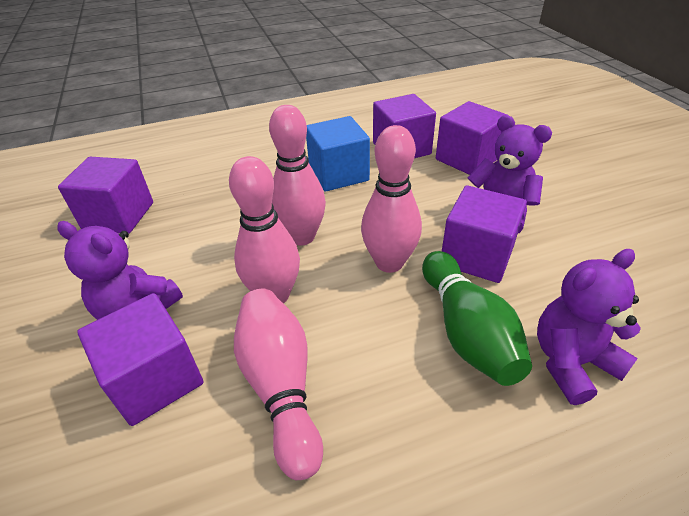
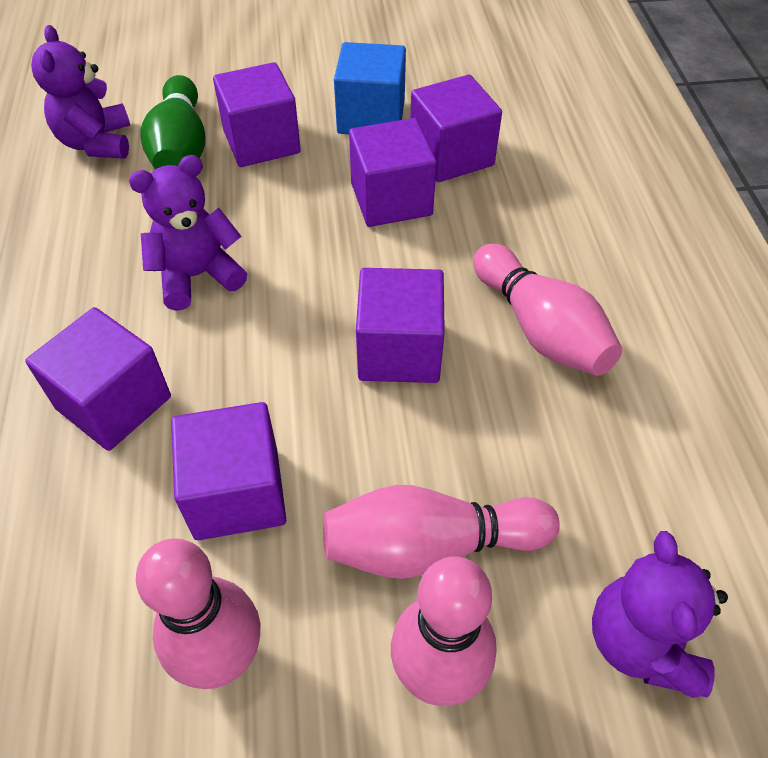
purple cube: 5 -> 6

